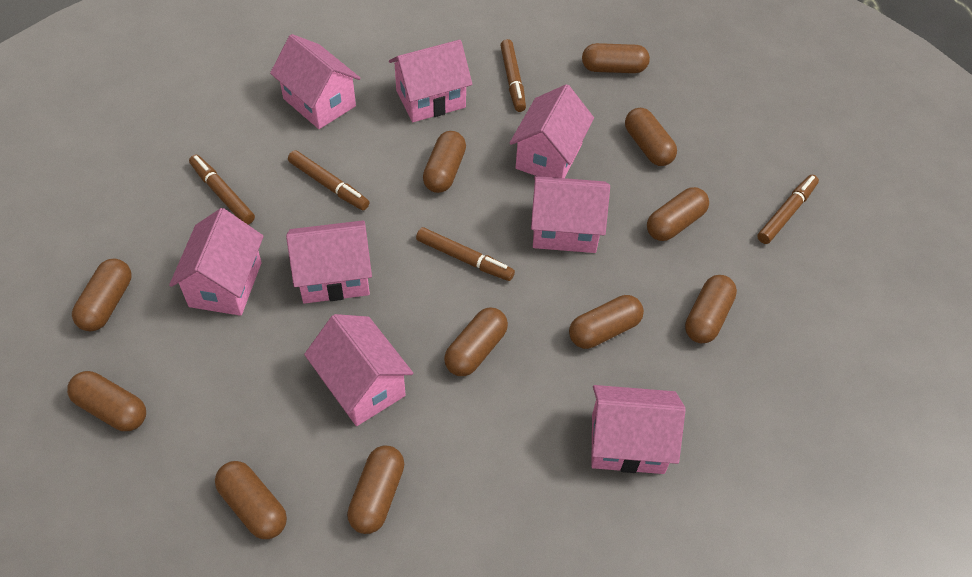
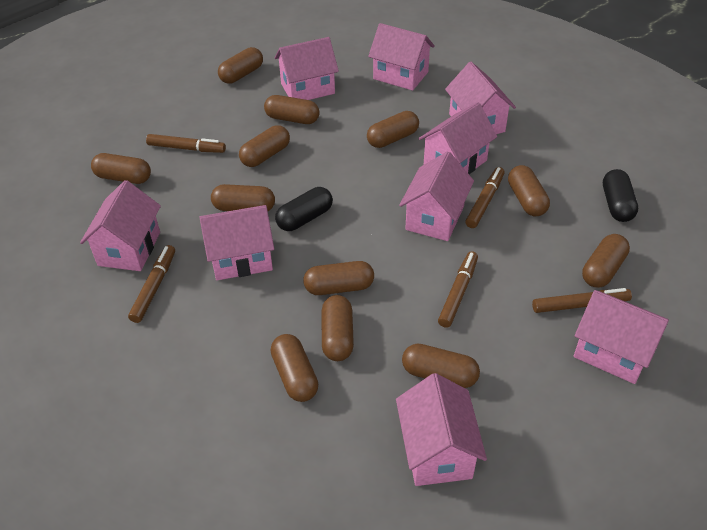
black capsule: 0 -> 2
brown capsule: 11 -> 12
pink house: 8 -> 9

